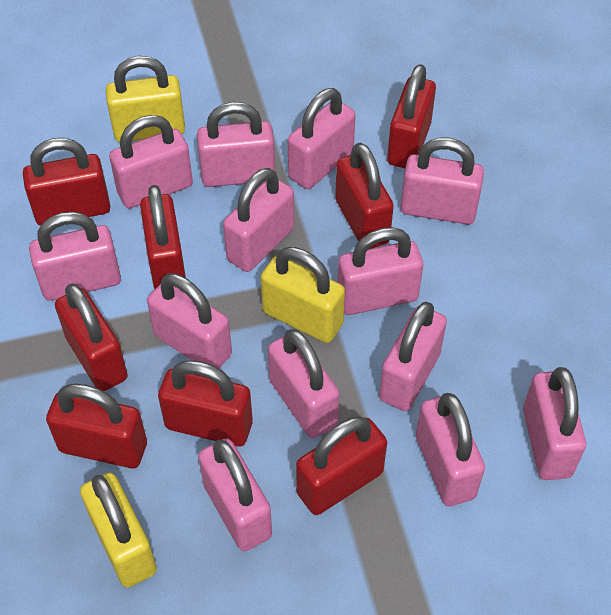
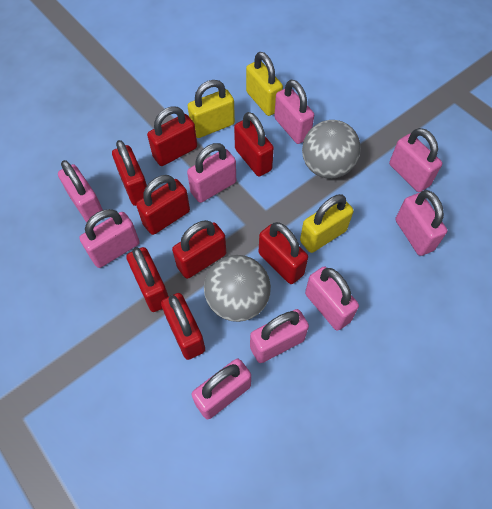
grey ball: 0 -> 2
pink padlock: 13 -> 9

